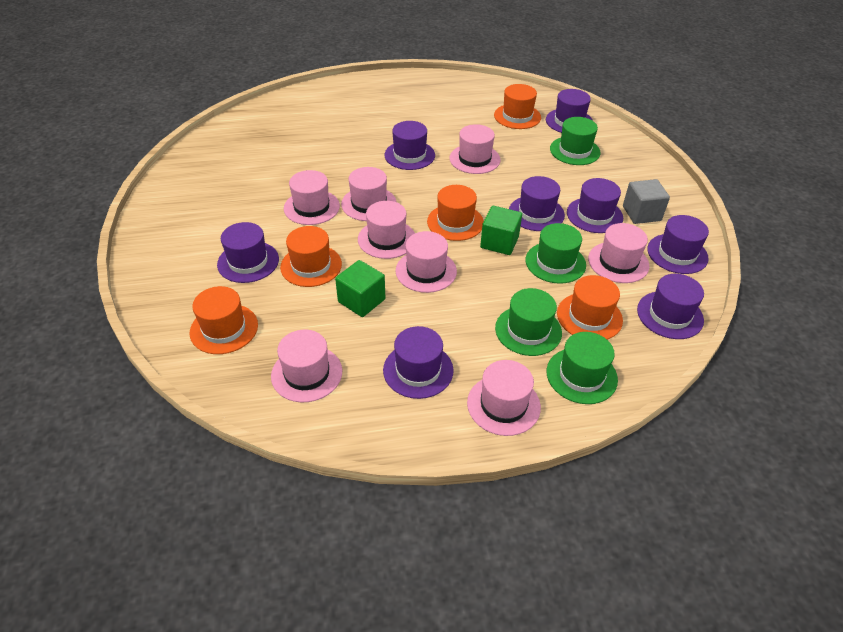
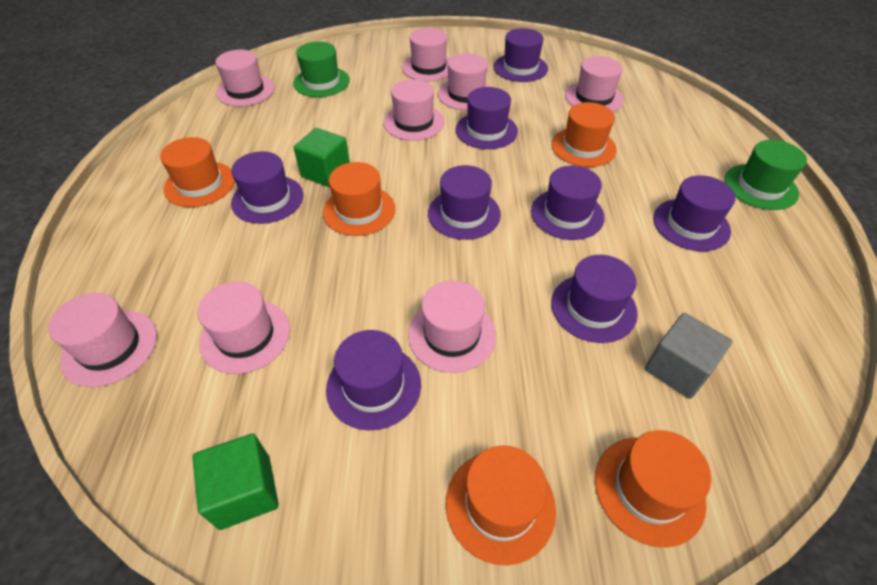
green hat: 4 -> 2

